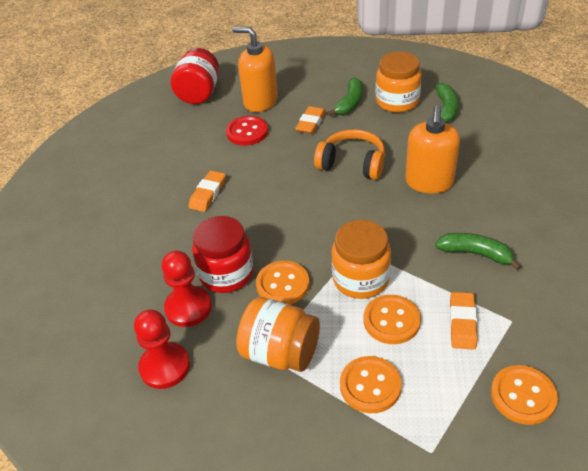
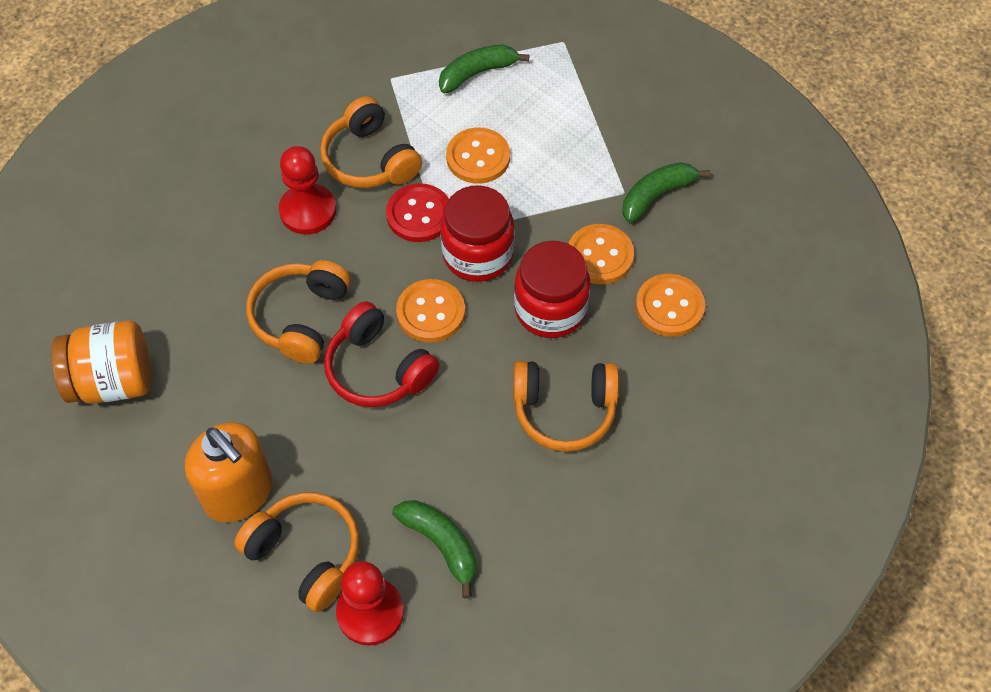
orange eraser: 3 -> 0
orange headphones: 1 -> 4
orange jar: 3 -> 1
orange soap dispenser: 2 -> 1
red headphones: 0 -> 1

